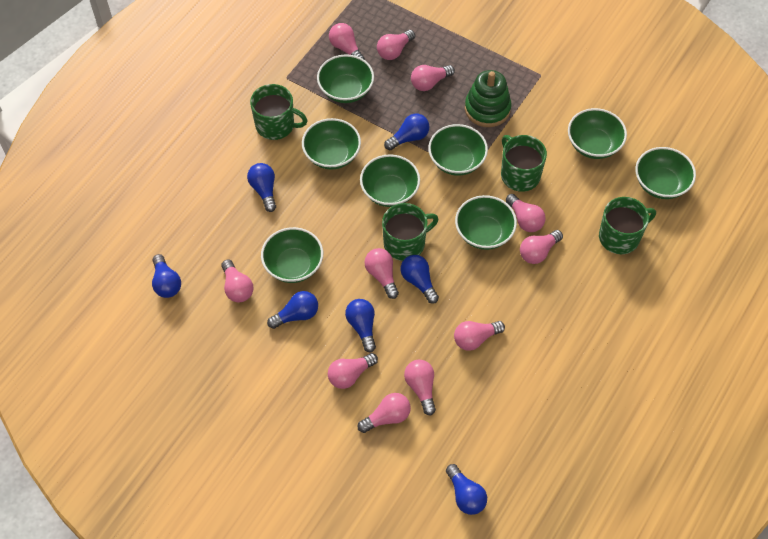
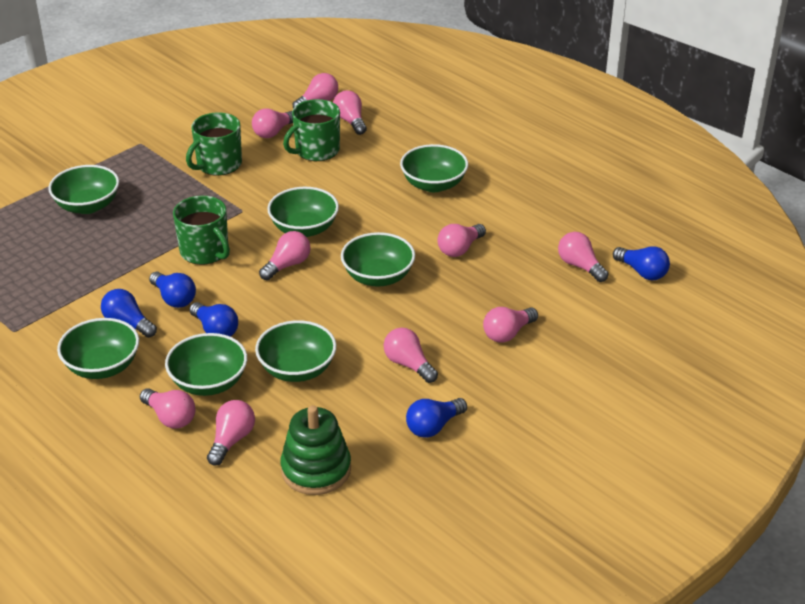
blue light bulb: 7 -> 5
green bowl: 8 -> 7
green mug: 4 -> 3
pink light bulb: 11 -> 10

